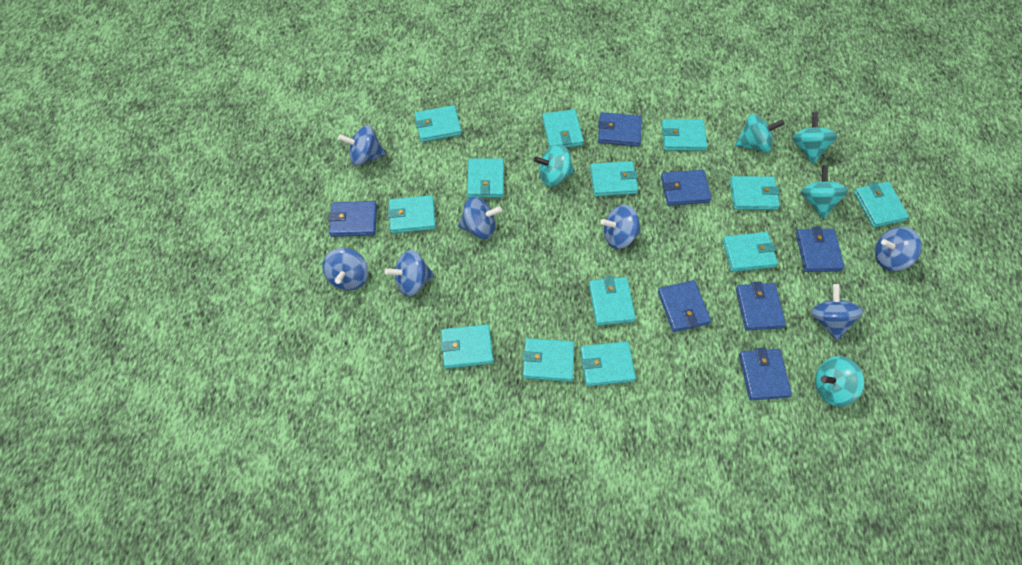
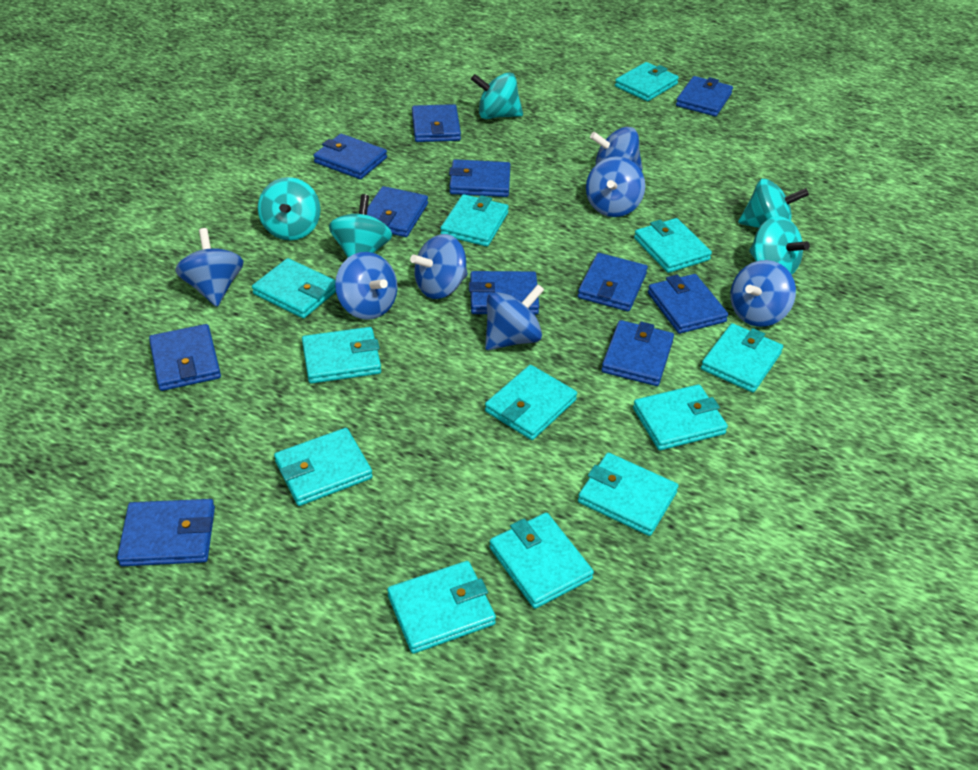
blue wallet: 7 -> 11
turquoise wallet: 13 -> 12

